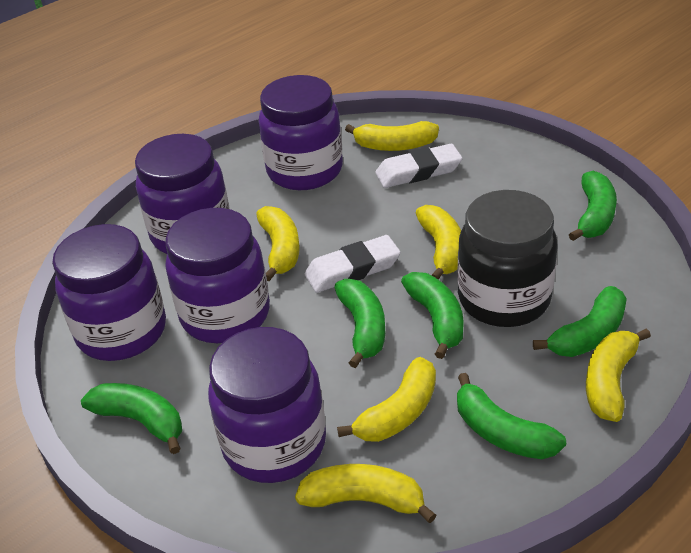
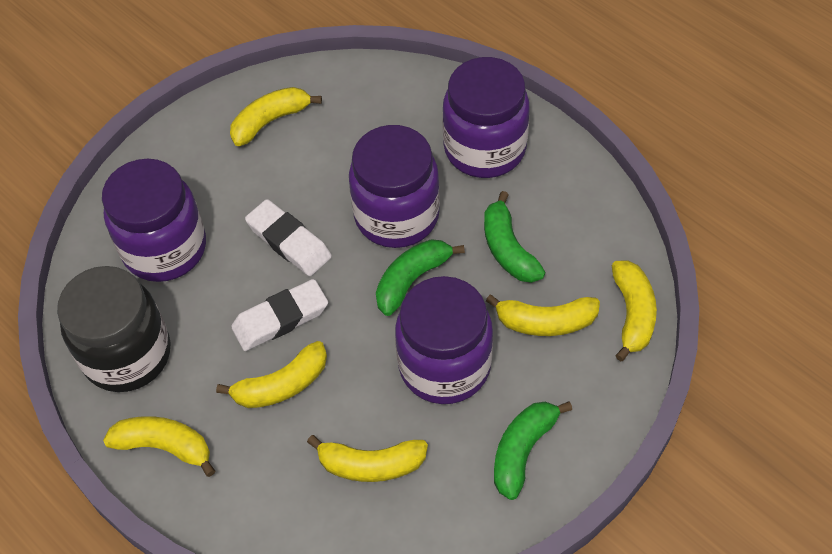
green banana: 6 -> 3
purple jar: 5 -> 4

